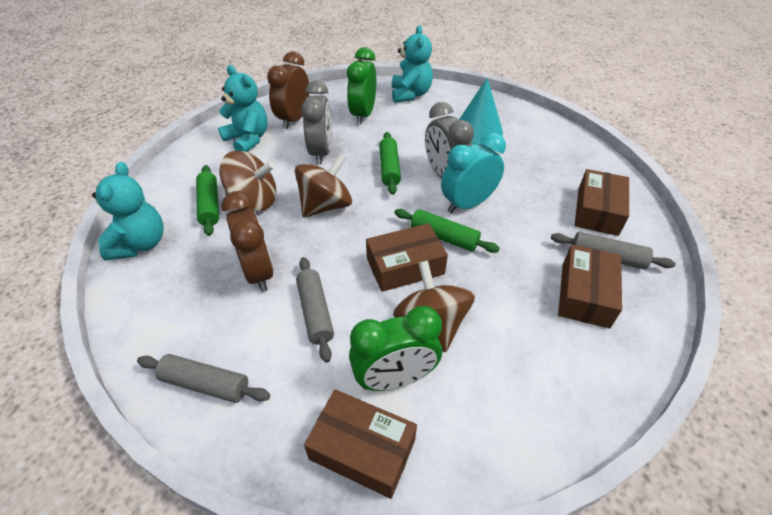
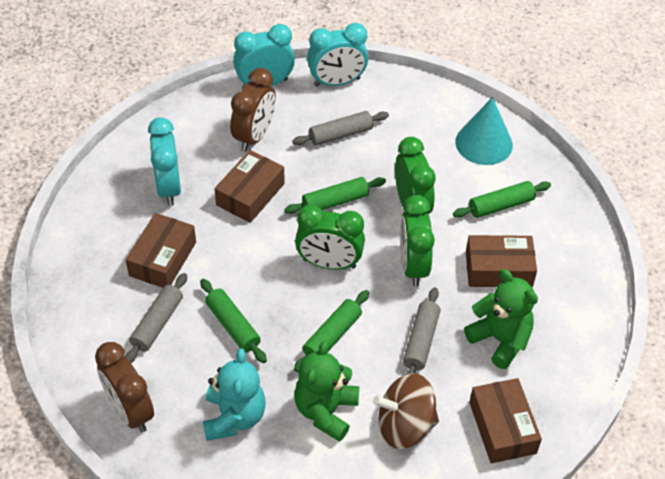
brown spinning top: 3 -> 1
green clock: 2 -> 3
green rolling pin: 3 -> 4
green teddy bear: 0 -> 2
grey clock: 2 -> 0
turquoise clock: 1 -> 3
turquoise teddy bear: 3 -> 1

